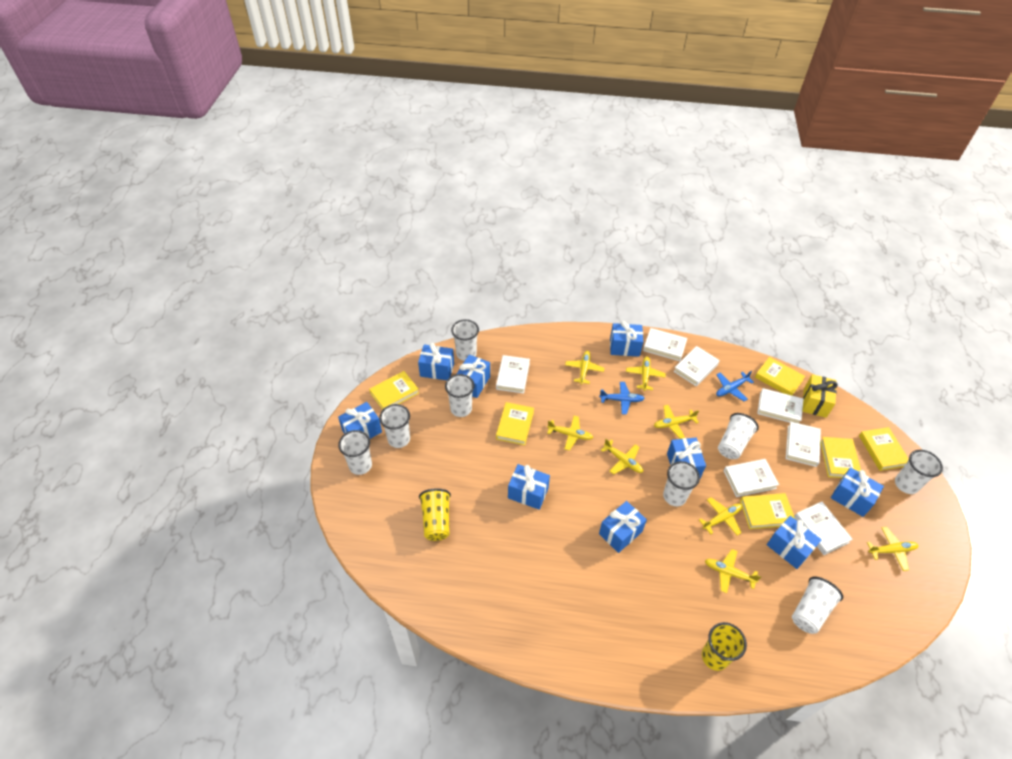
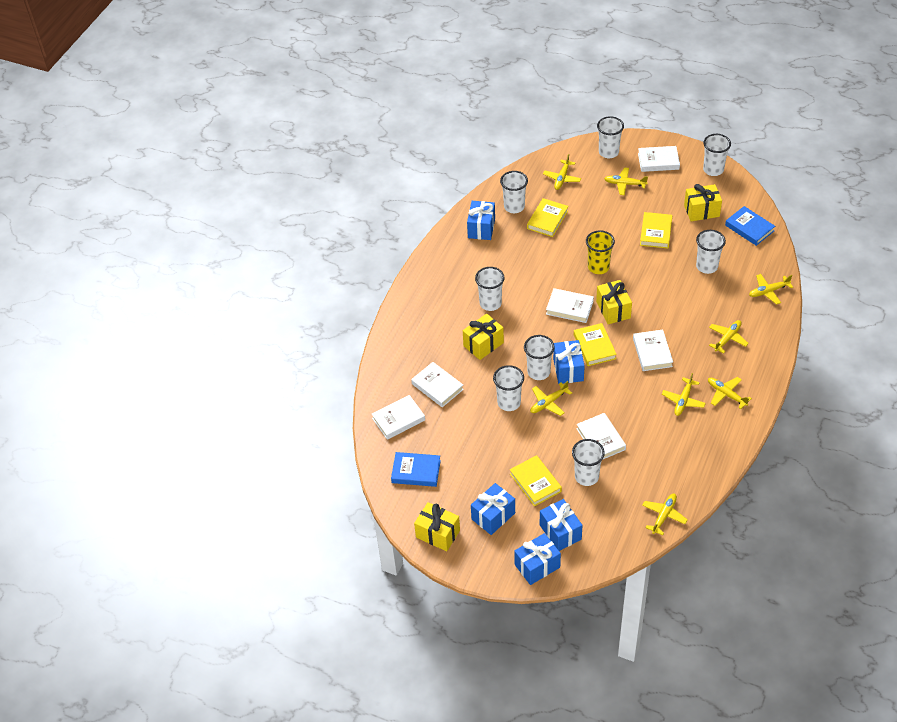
blue book: 0 -> 2
blue gift: 9 -> 5
blue plane: 2 -> 0
white book: 7 -> 6
yellow book: 6 -> 4
yellow cup: 2 -> 1
yellow gift: 1 -> 4

